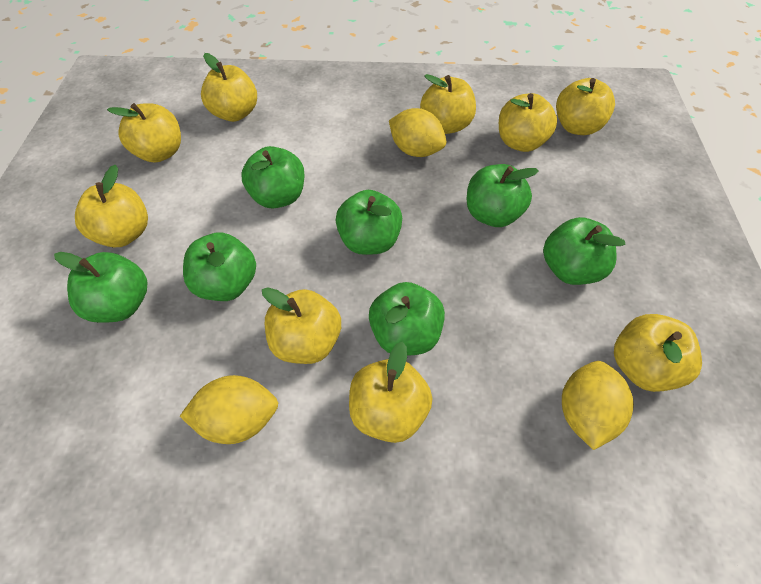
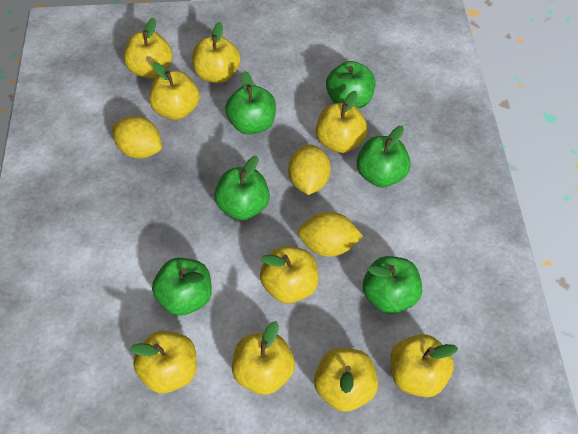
green apple: 7 -> 6

